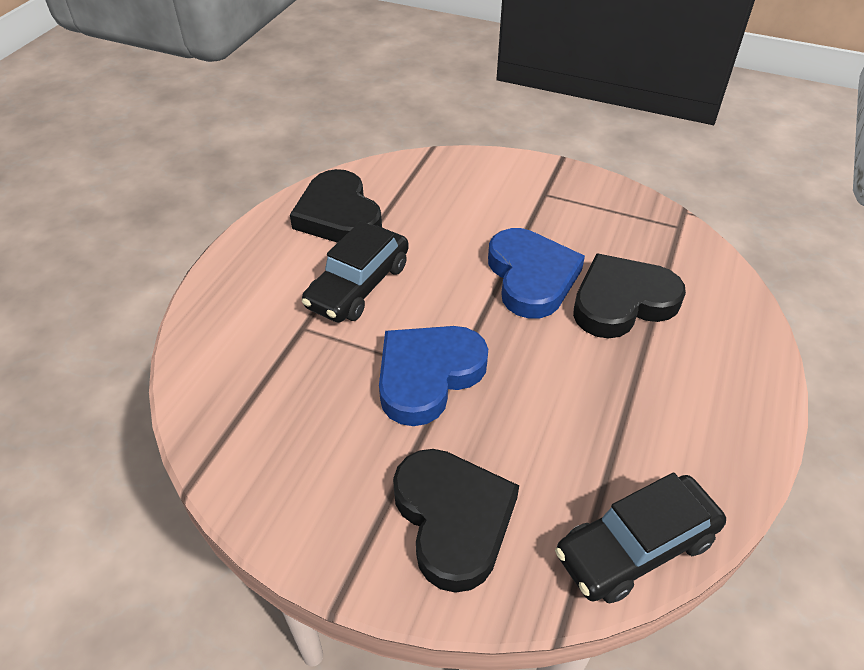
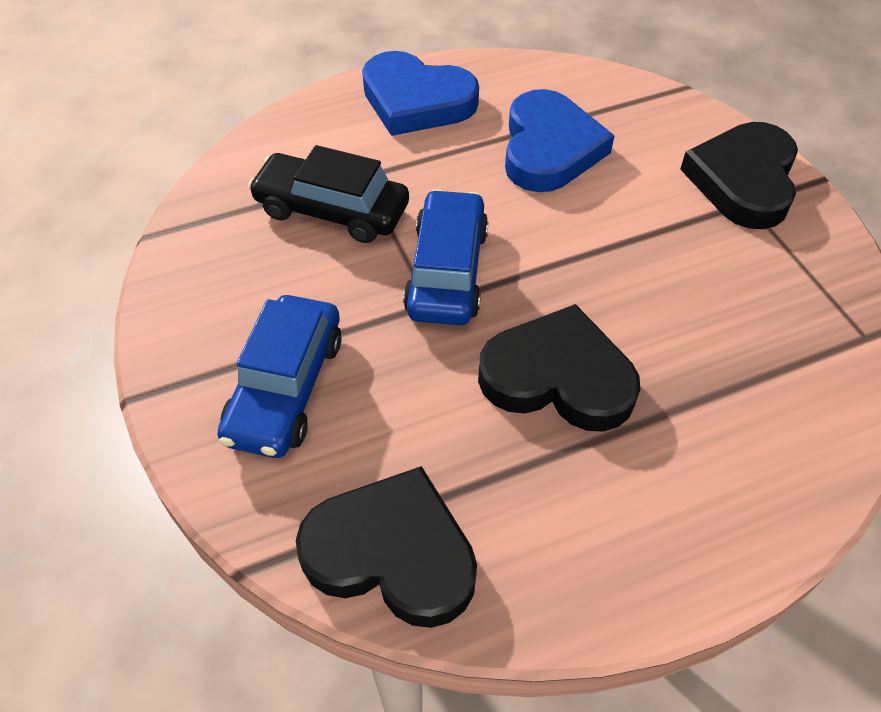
black car: 2 -> 1
blue car: 0 -> 2

